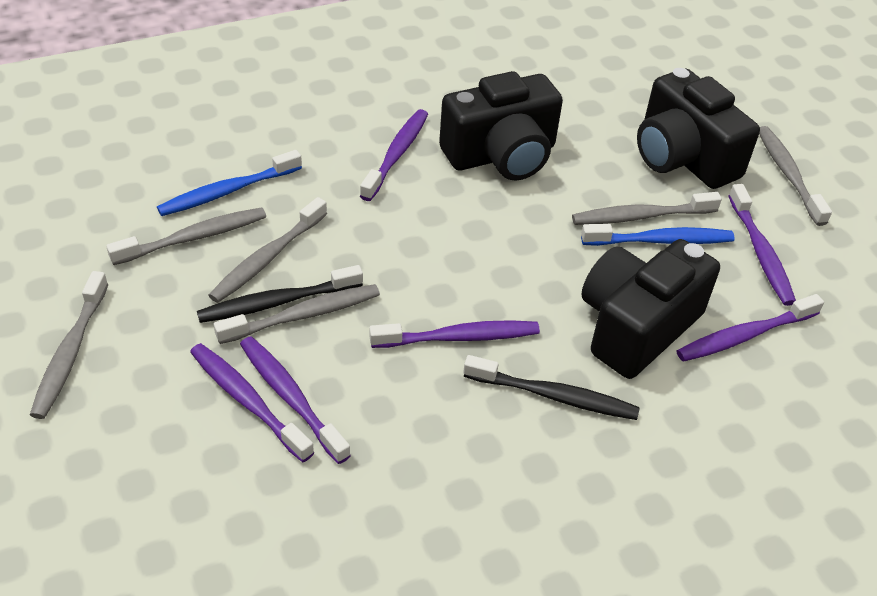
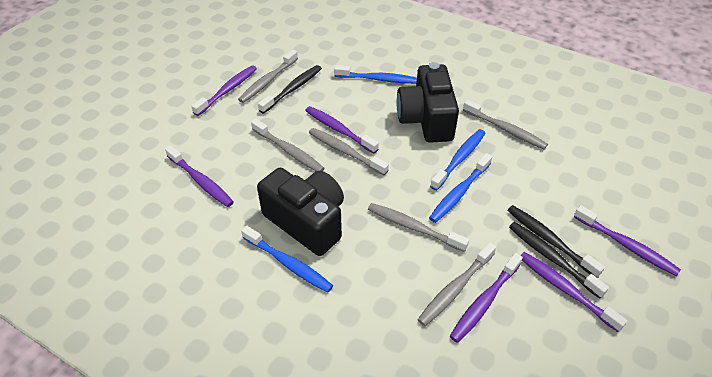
black camera: 3 -> 2
black toothbrush: 2 -> 3
blue toothbrush: 2 -> 4

